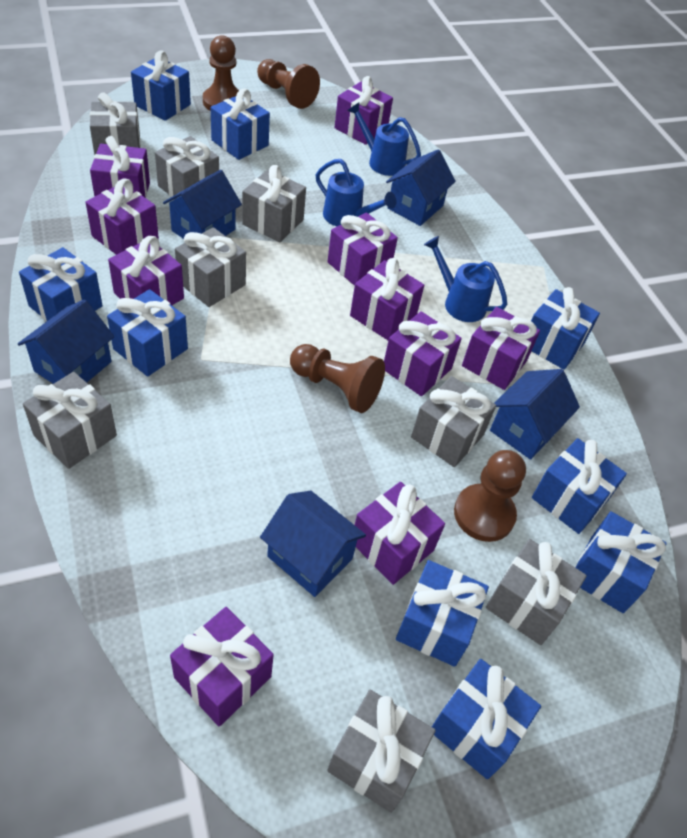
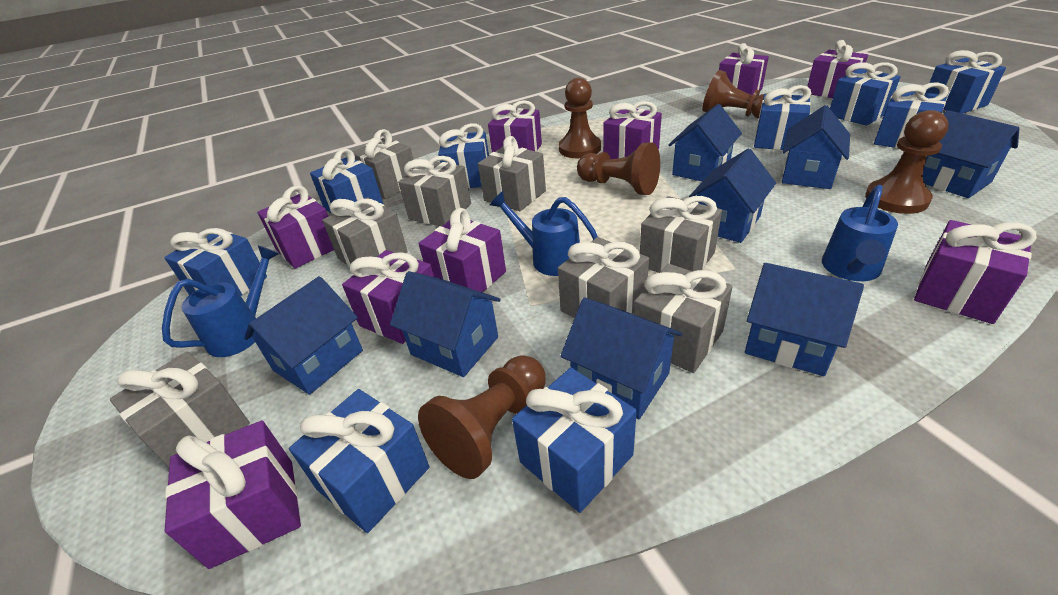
blue house: 5 -> 8
brown pawn: 4 -> 5
purple gift: 10 -> 9

